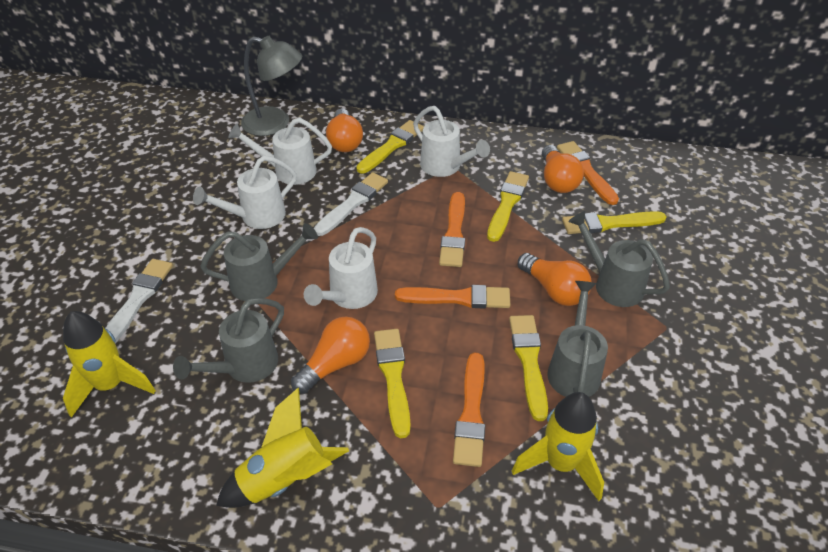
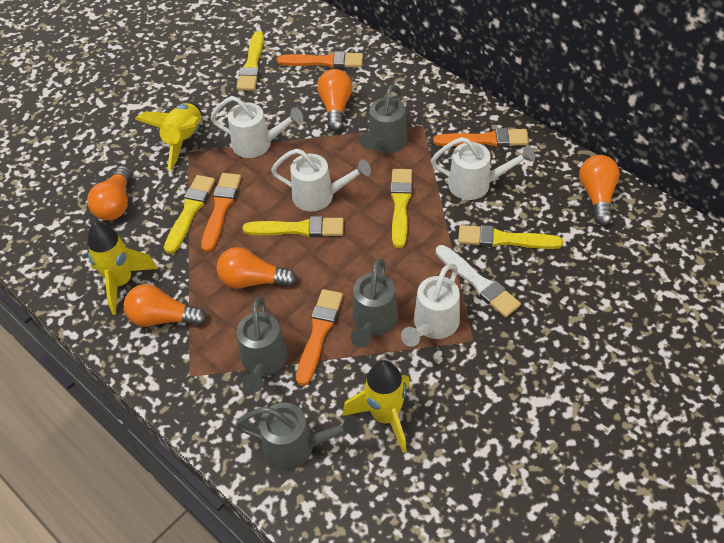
grey lamp: 1 -> 0
orange light bulb: 4 -> 5
white brush: 2 -> 1

